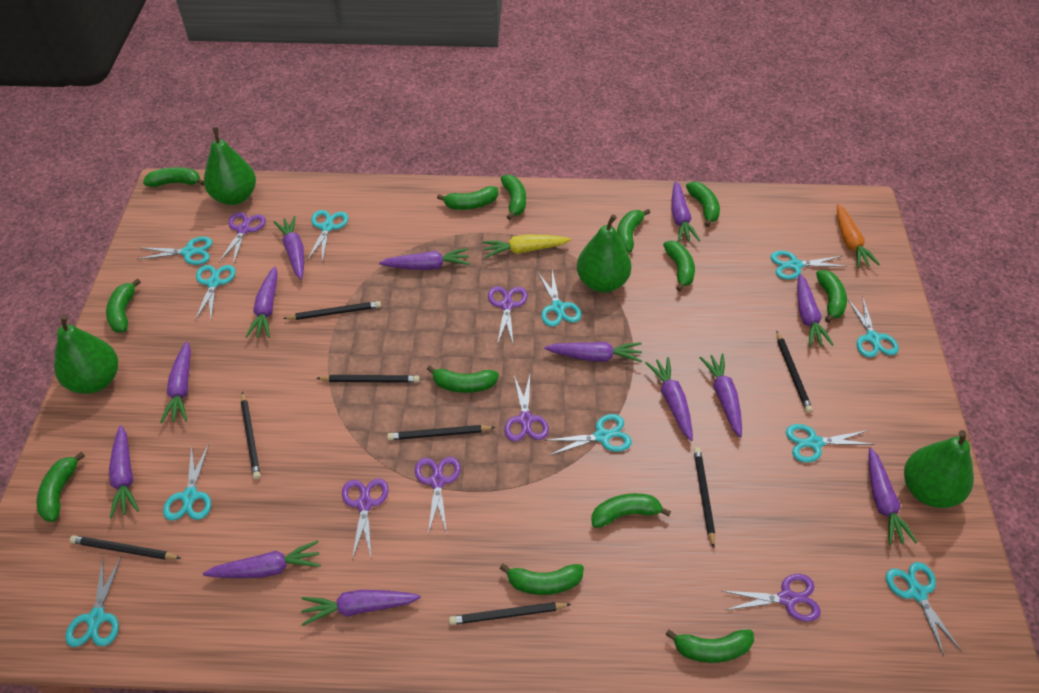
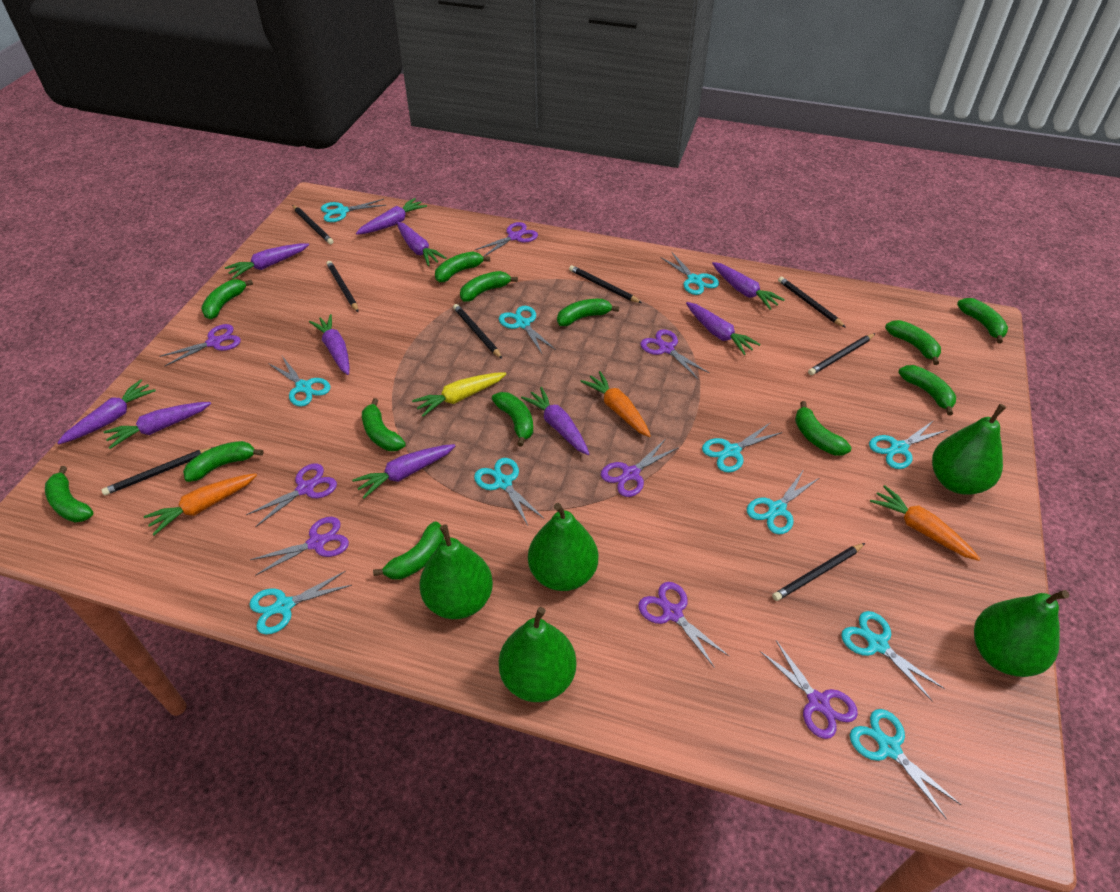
green pear: 4 -> 5
orange carrot: 1 -> 3
purple carrot: 13 -> 10
purple scissors: 6 -> 8

